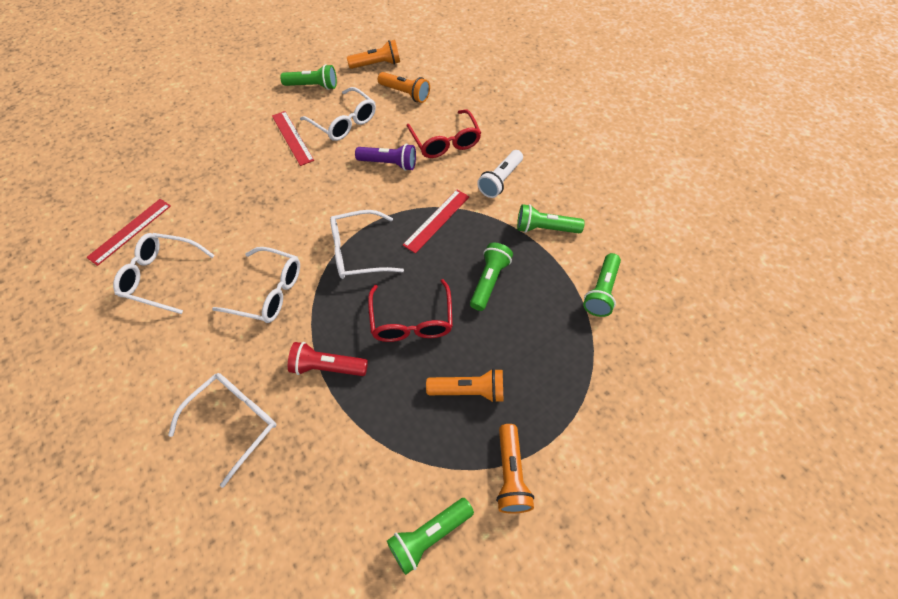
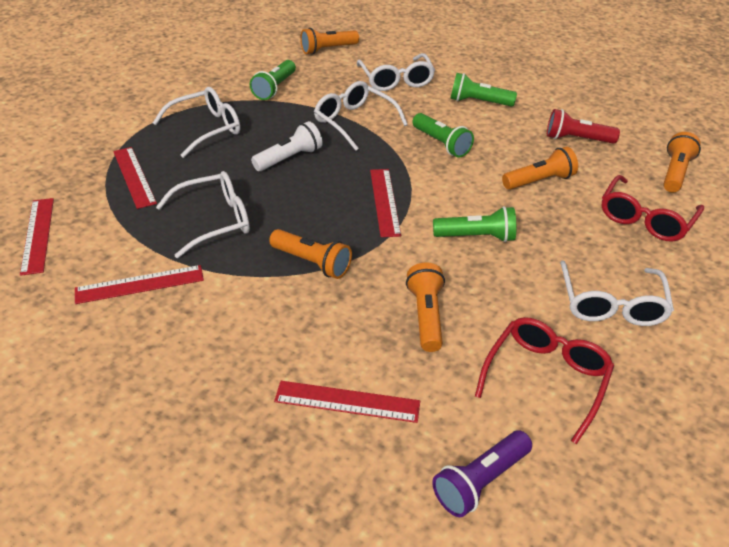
green flashlight: 5 -> 4
orange flashlight: 4 -> 5
red ruler: 3 -> 5

